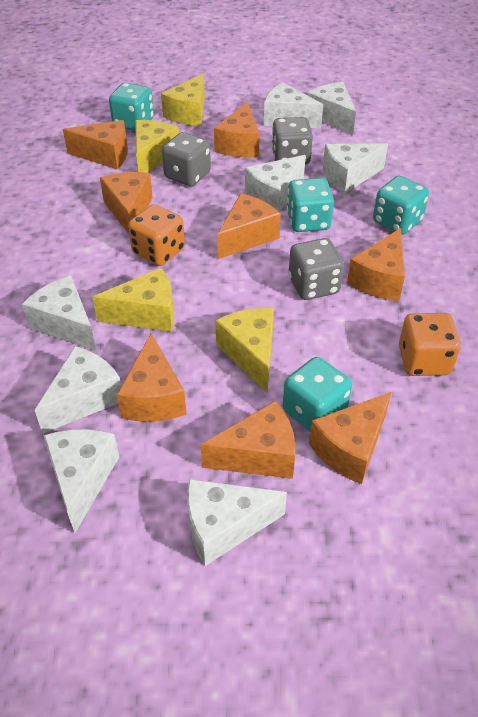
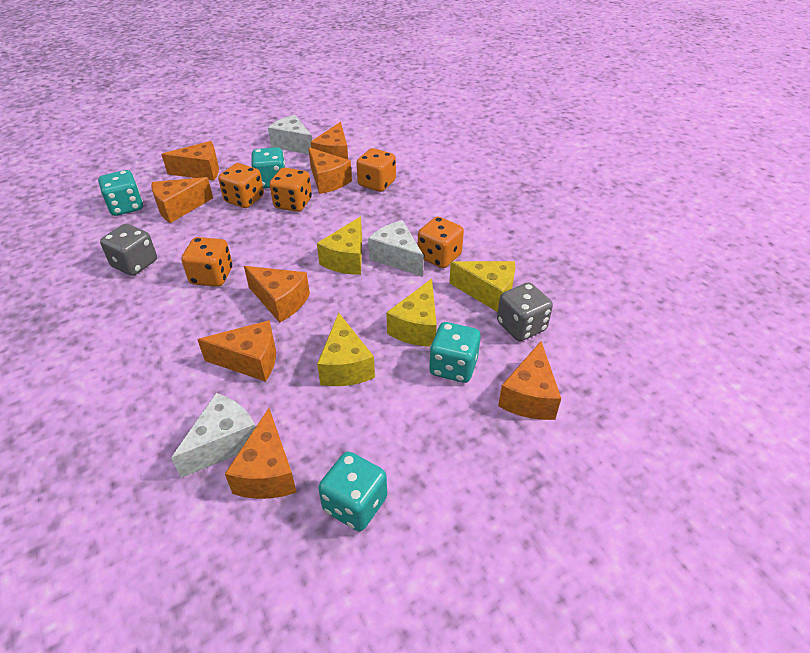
grey dice: 3 -> 2
orange dice: 2 -> 5
white cheese: 8 -> 3

